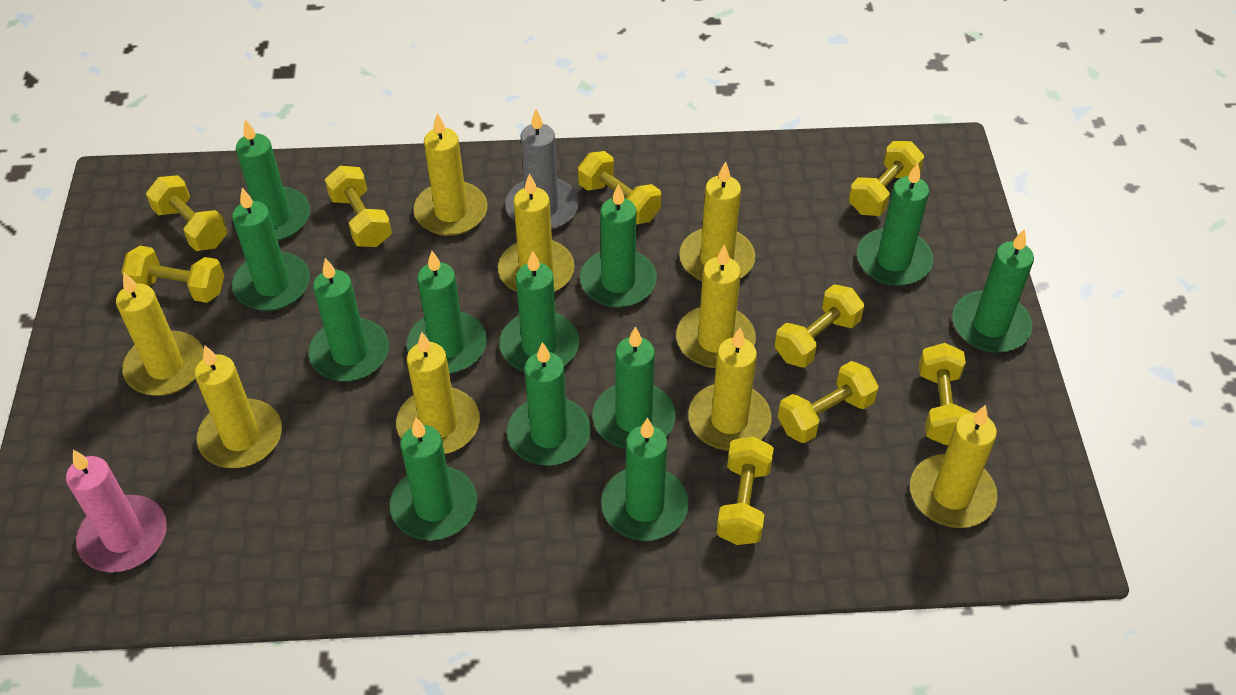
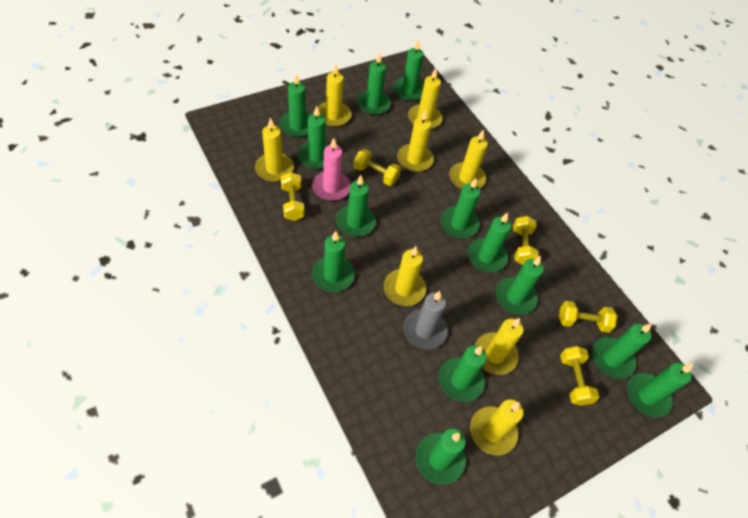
green candle: 12 -> 13
yellow candle: 9 -> 8
yellow dumbbell: 9 -> 5

